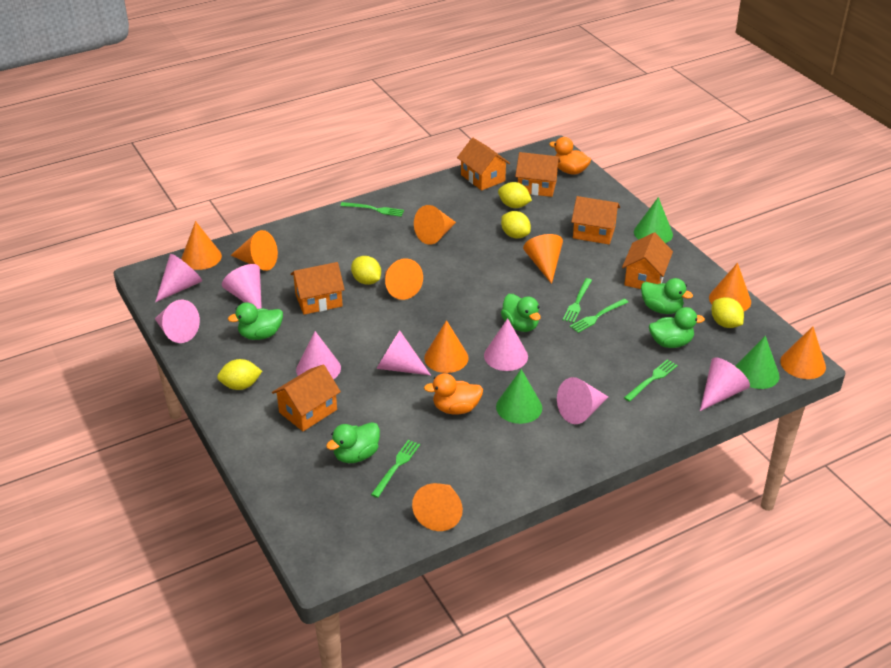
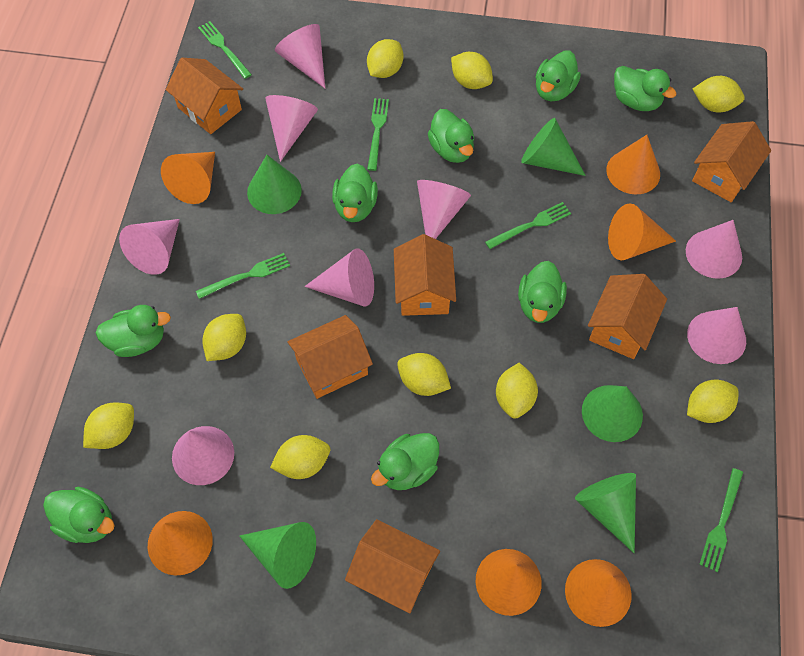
green cone: 3 -> 5
green duck: 5 -> 8
orange cone: 9 -> 6
orange duck: 2 -> 0
yellow lemon: 5 -> 9

